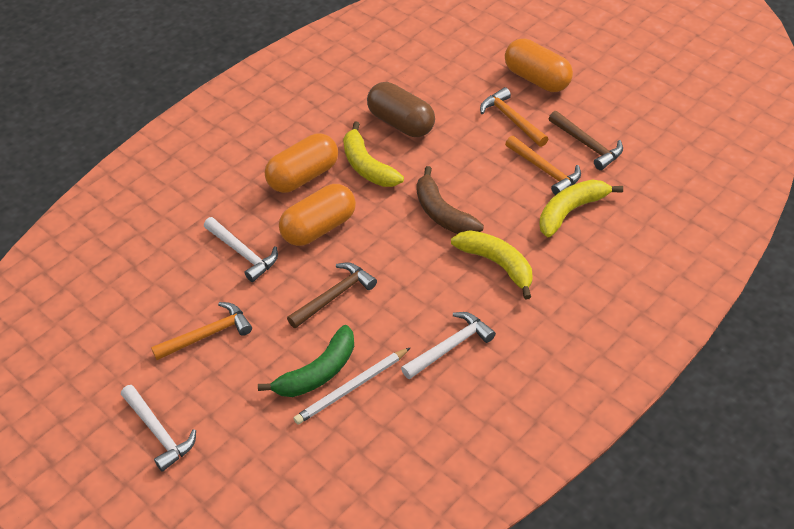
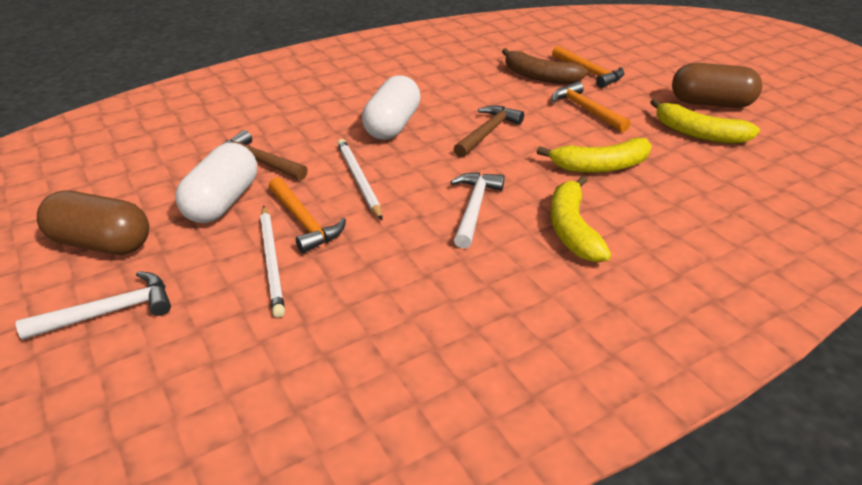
brown capsule: 1 -> 2
green banana: 1 -> 0
orange capsule: 3 -> 0
white capsule: 0 -> 2
white hammer: 3 -> 2
white pencil: 1 -> 2

